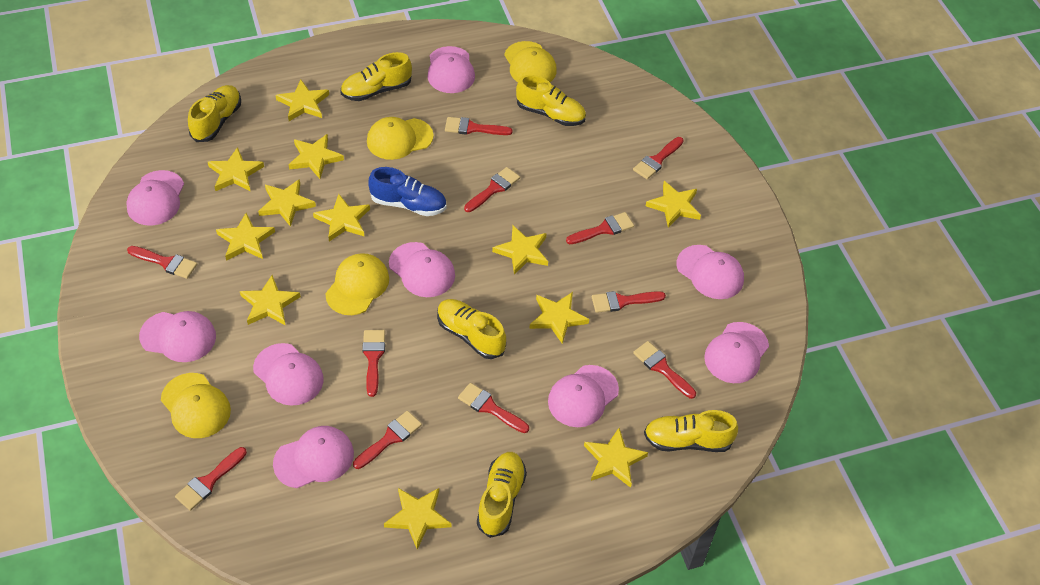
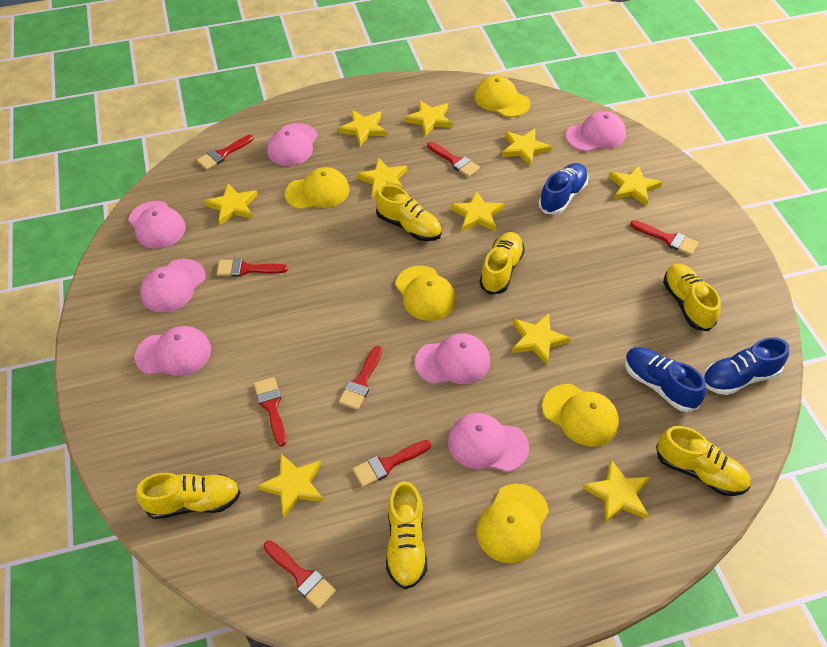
blue shoe: 1 -> 3
pink cap: 9 -> 7
red brush: 11 -> 8
yellow cap: 4 -> 5
yellow star: 12 -> 10

